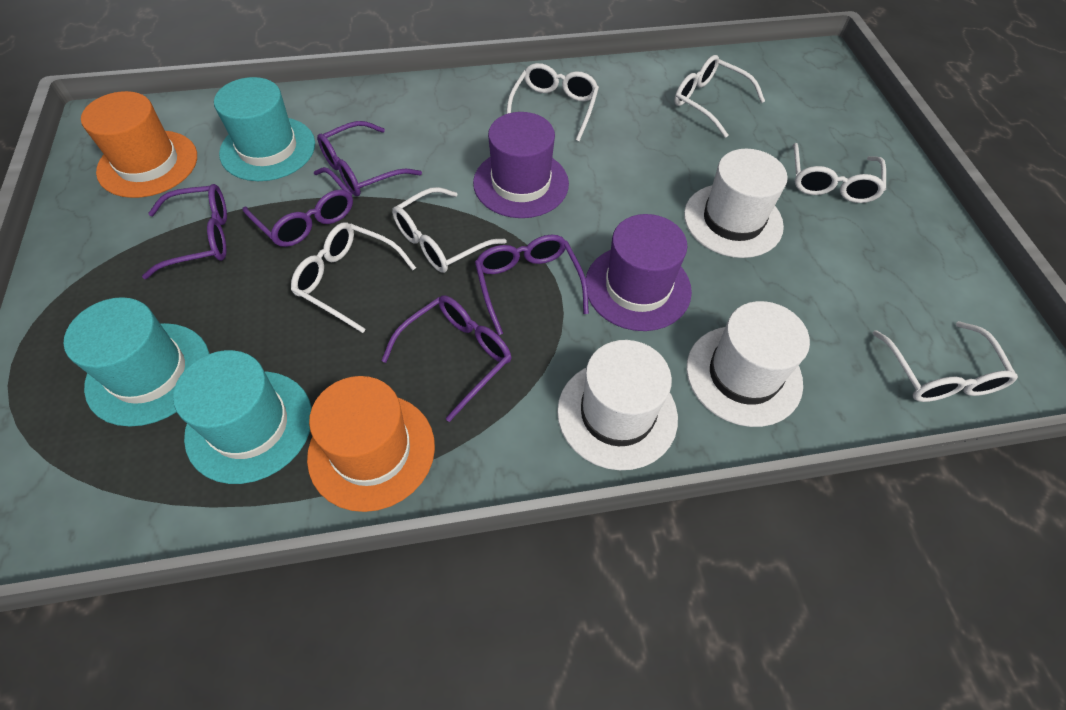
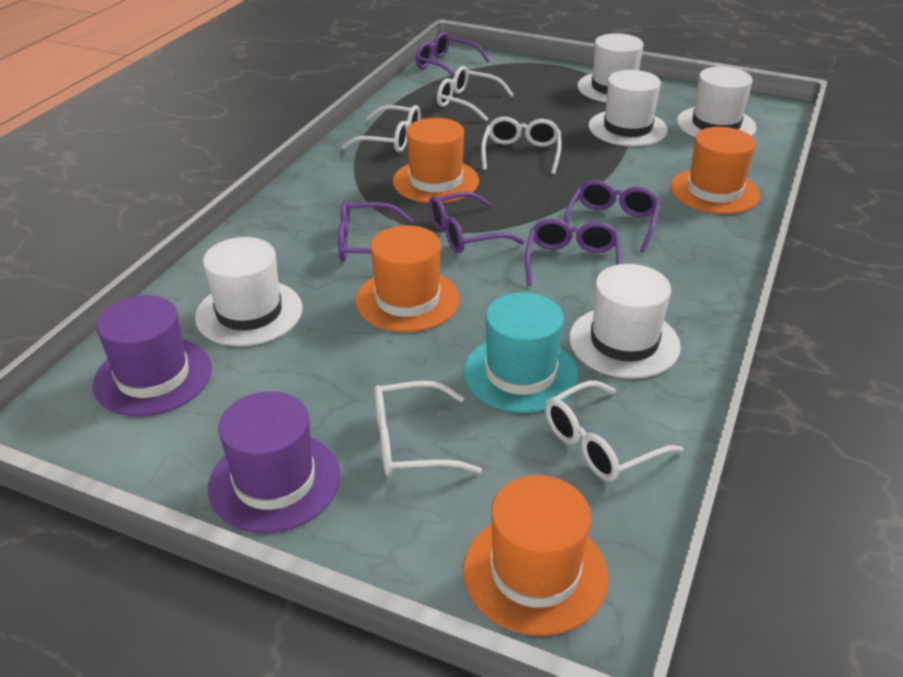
orange hat: 2 -> 4
turquoise hat: 3 -> 1
white glasses: 6 -> 5
white hat: 3 -> 5

